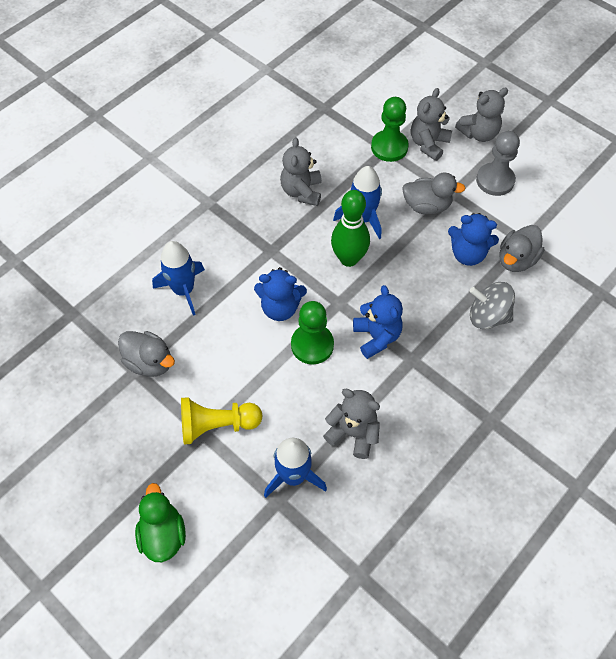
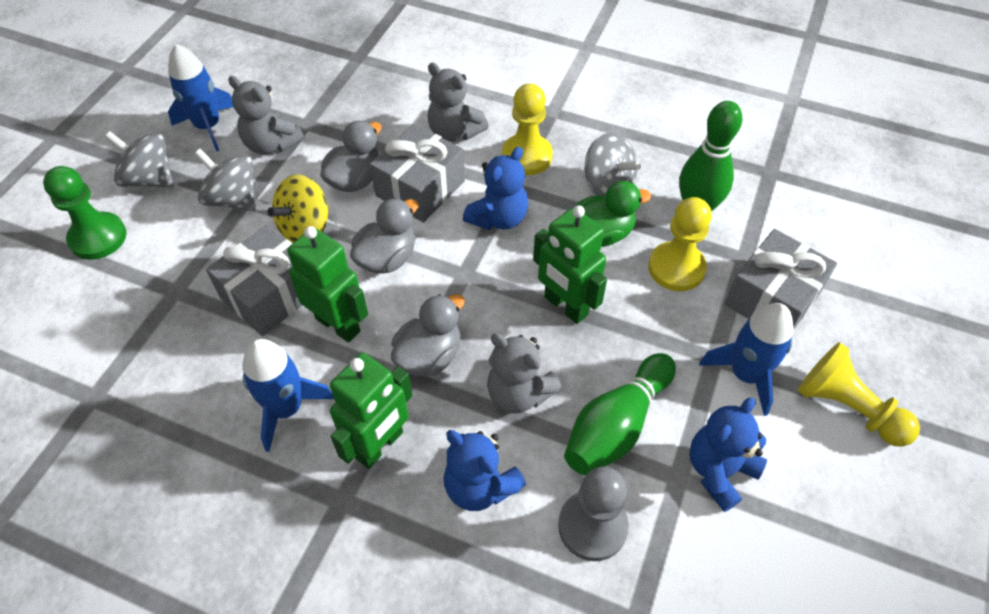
green bowling pin: 1 -> 2
green pawn: 2 -> 1
green robot: 0 -> 3
grey gift: 0 -> 3
grey spinning top: 1 -> 3
grey teddy bear: 4 -> 3
yellow pawn: 1 -> 3
yellow spinning top: 0 -> 1

